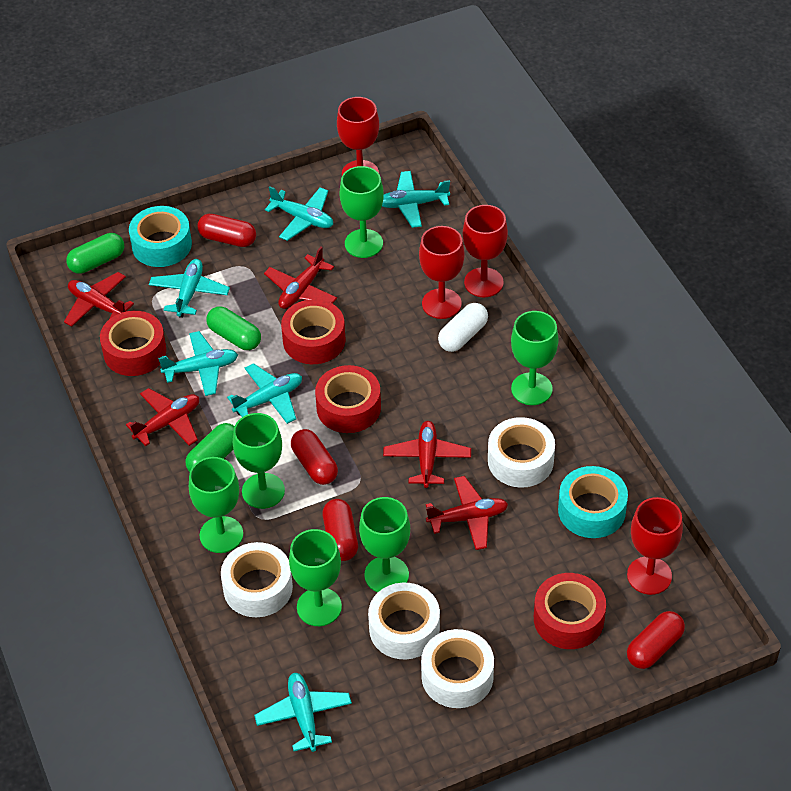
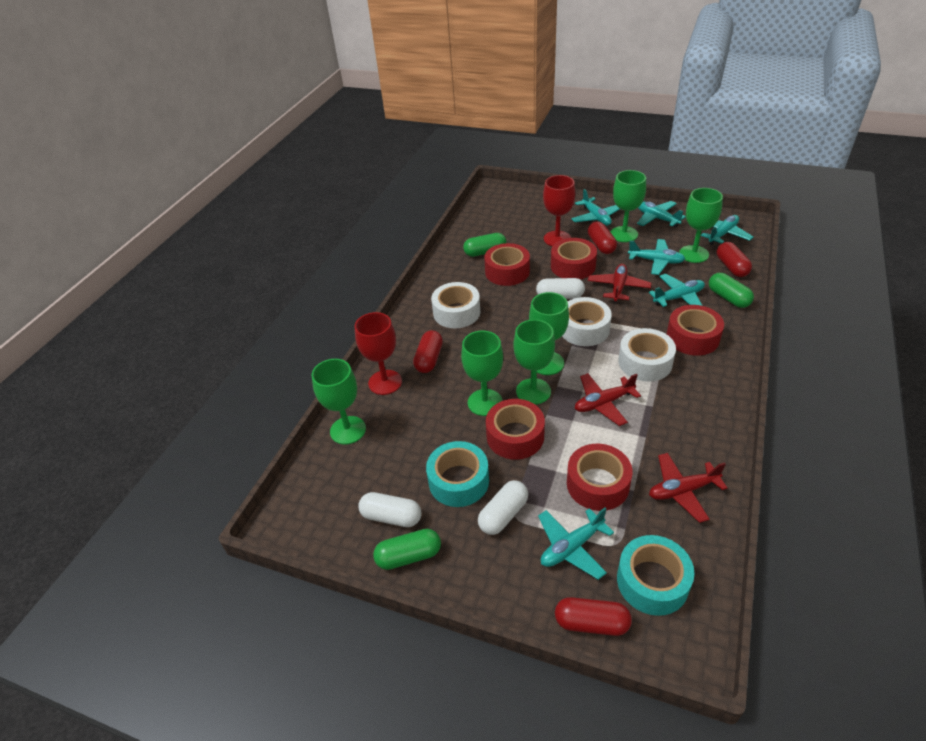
red goblet: 4 -> 2
red plane: 5 -> 3
red tape: 4 -> 5
white capsule: 1 -> 3
white tape: 4 -> 3

